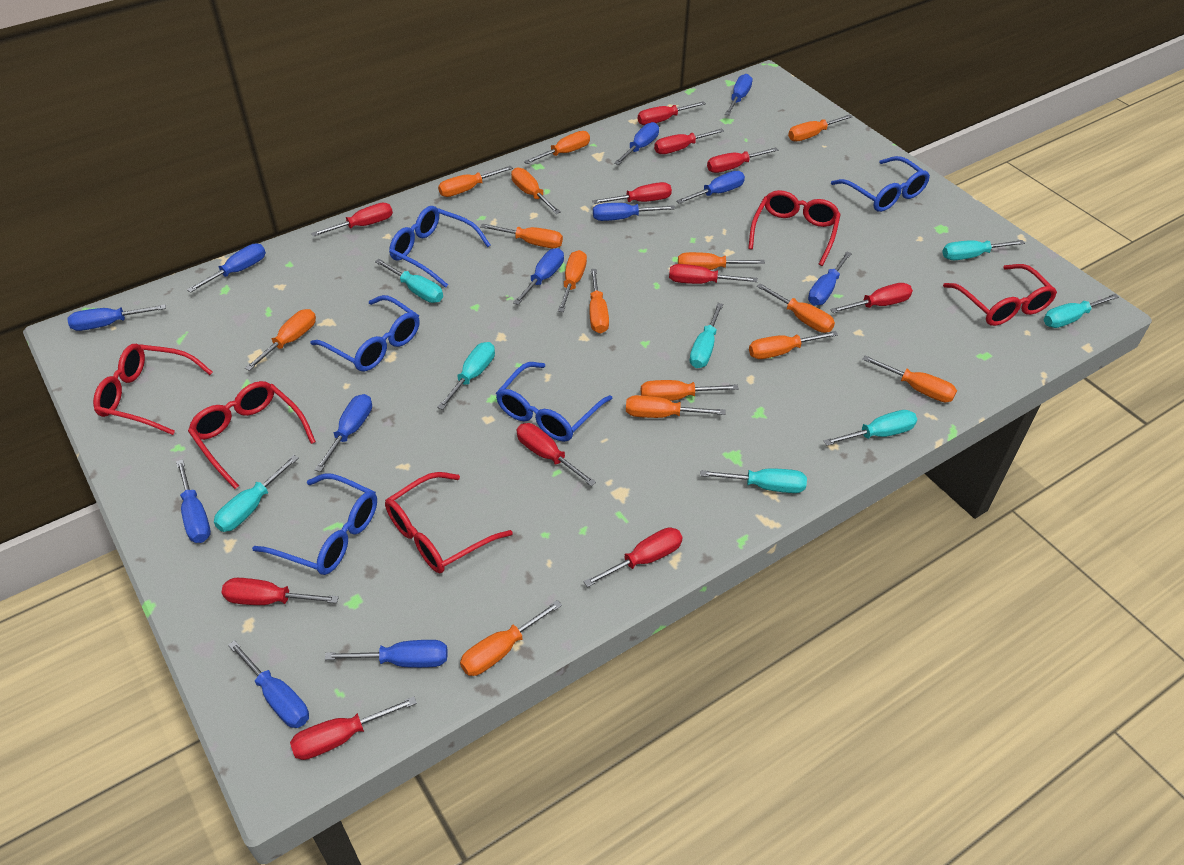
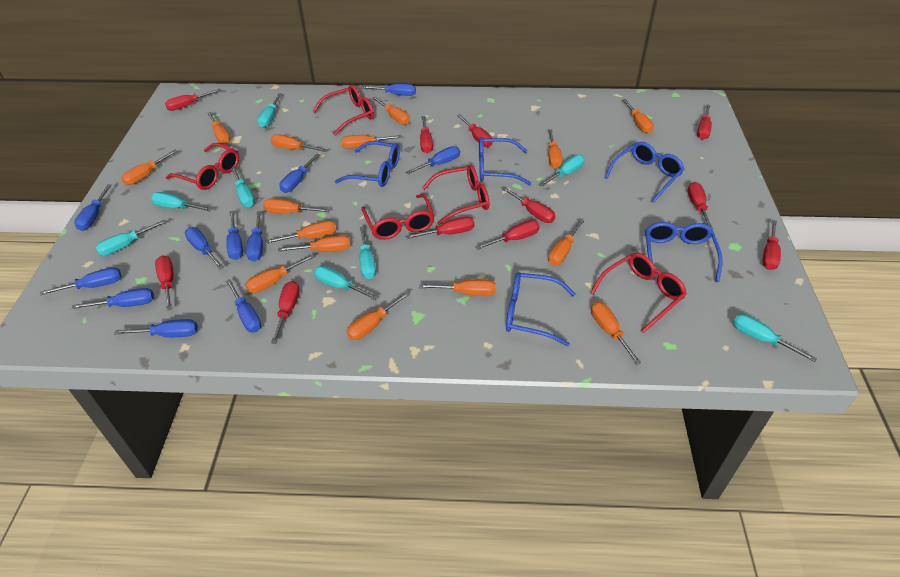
blue screwdriver: 12 -> 11

